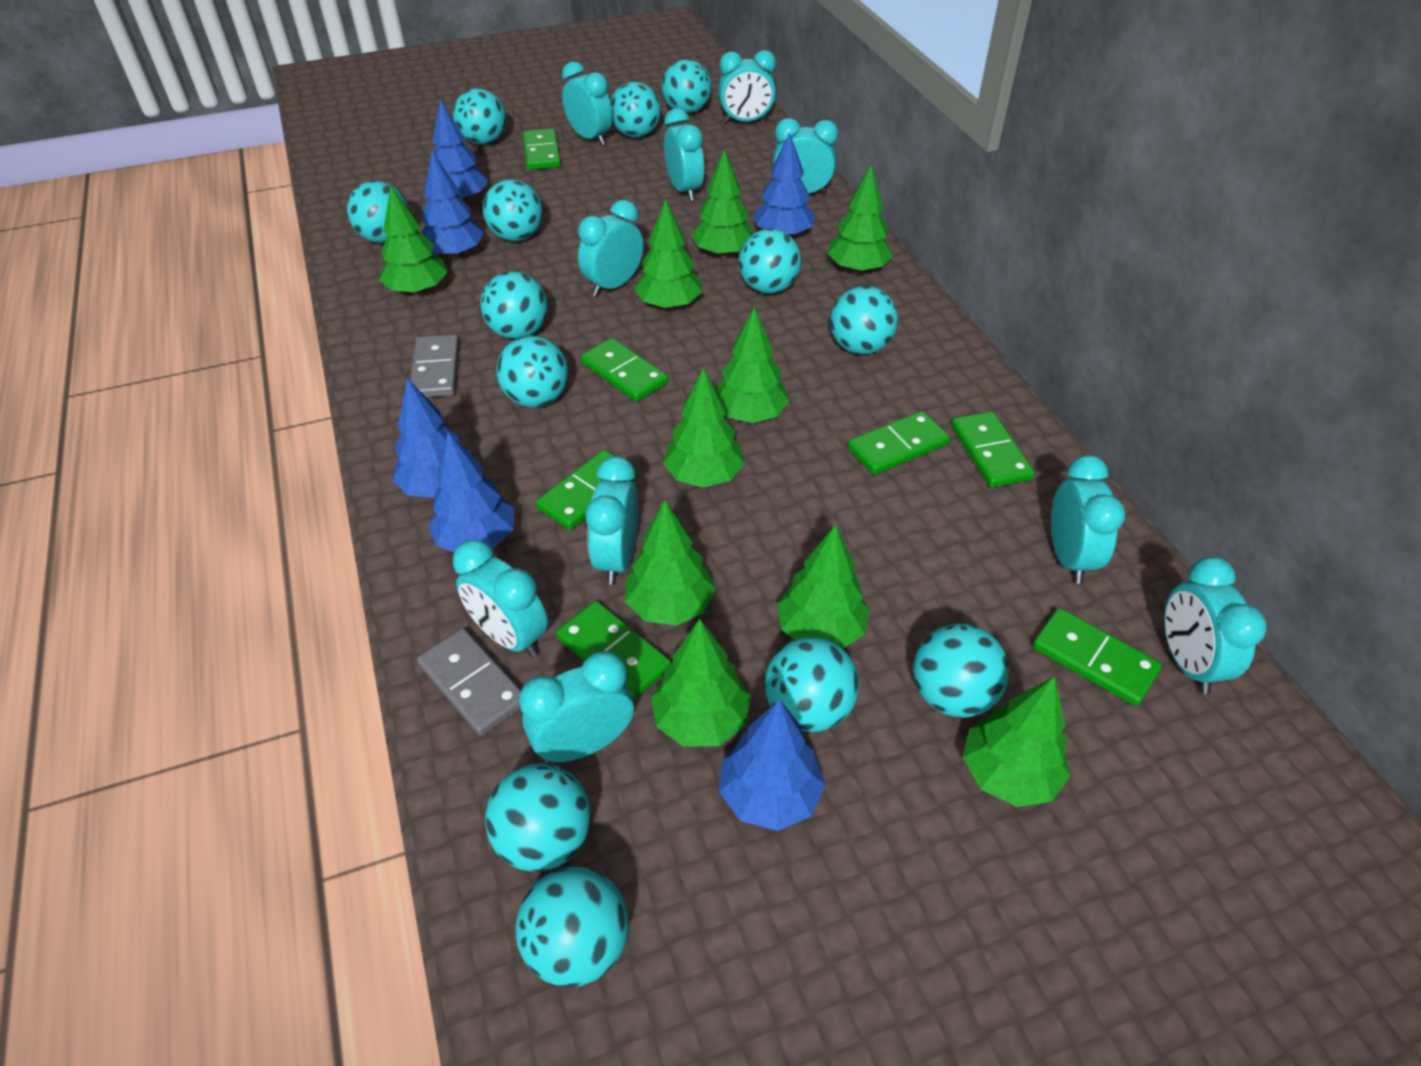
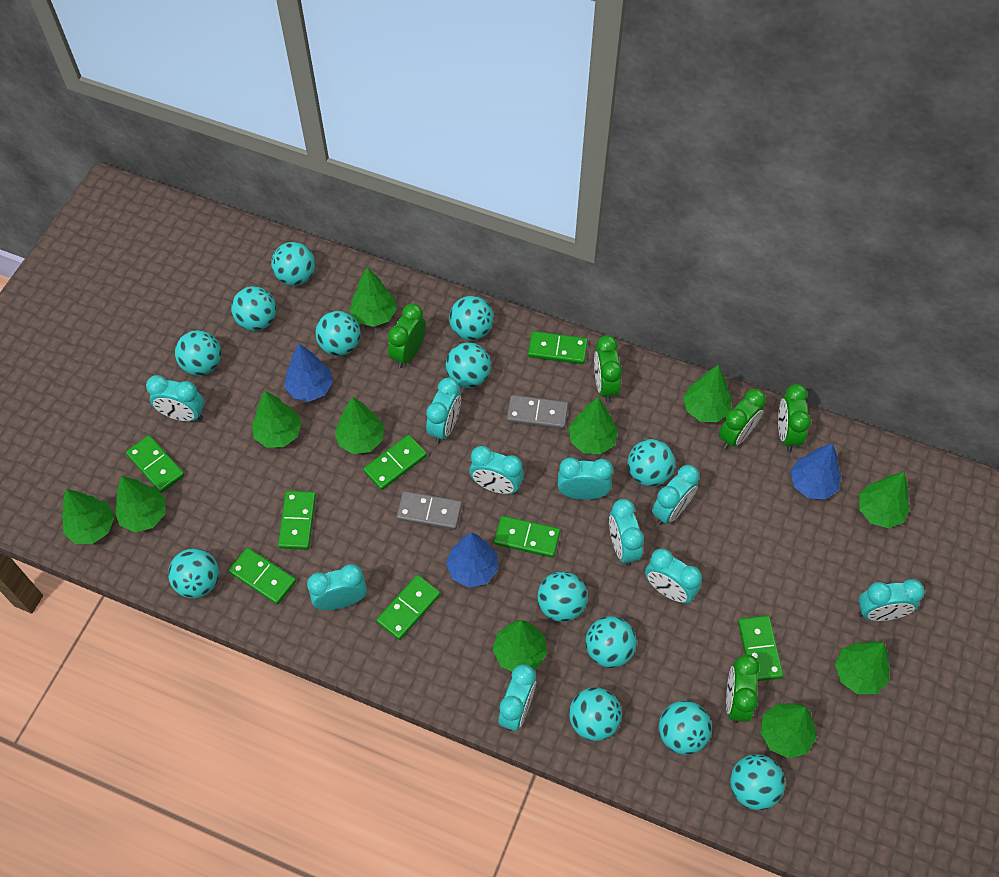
blue tree: 6 -> 3
green clock: 0 -> 5
green domino: 7 -> 8
green tree: 10 -> 11

